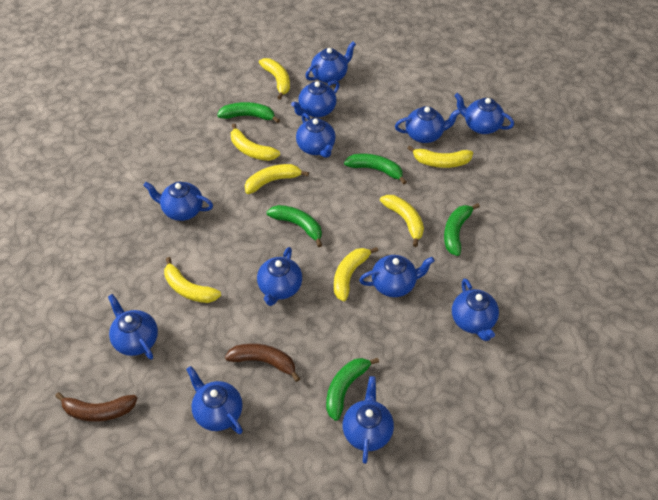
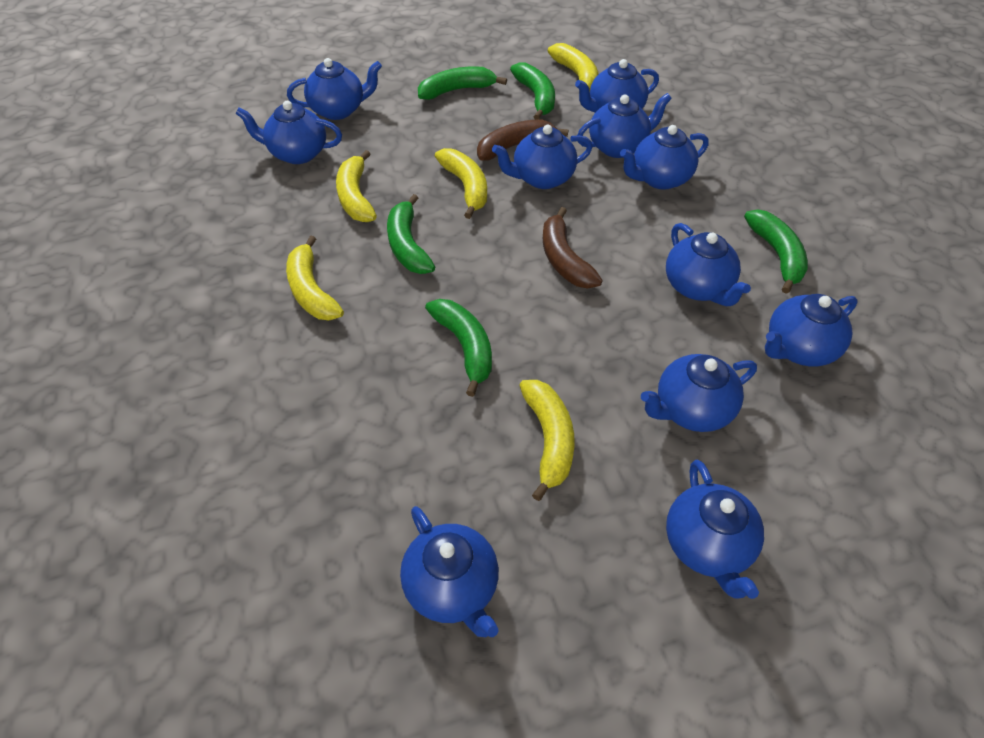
blue teapot: 12 -> 11
yellow banana: 7 -> 5

